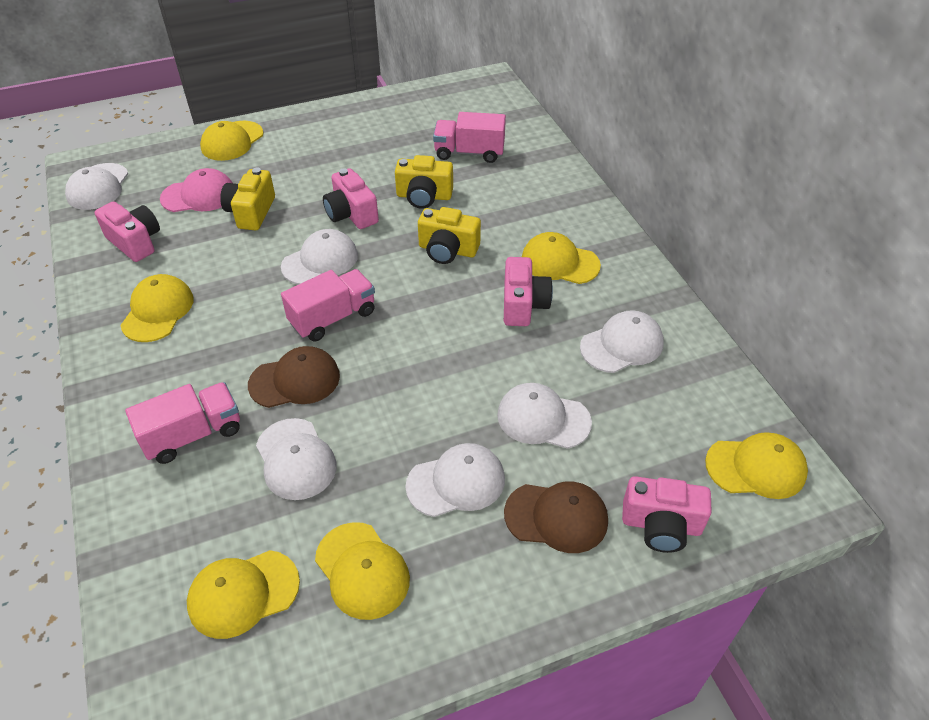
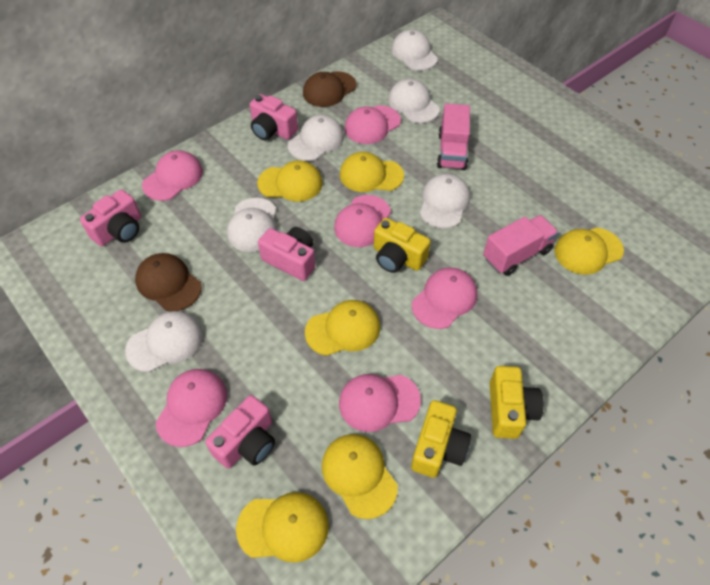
pink cap: 1 -> 6
pink truck: 3 -> 2

